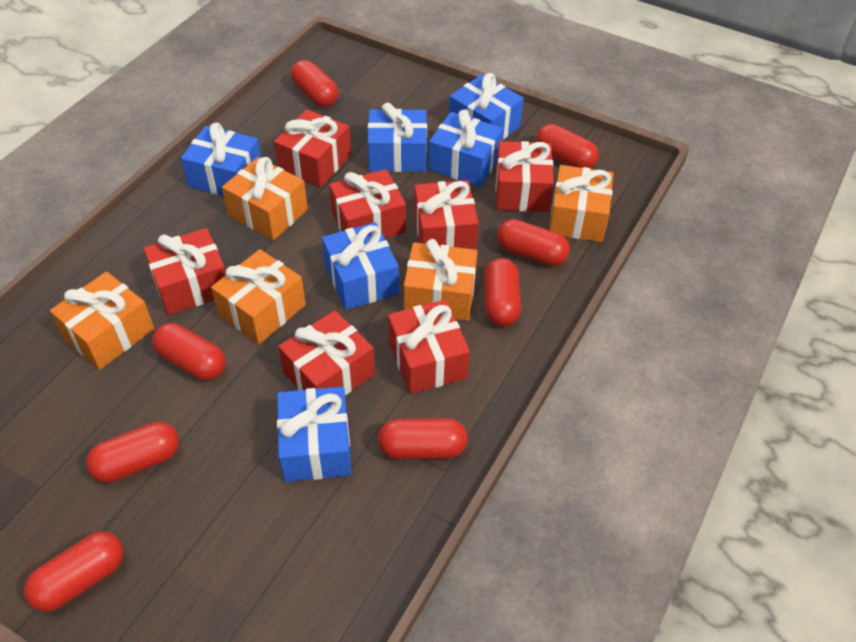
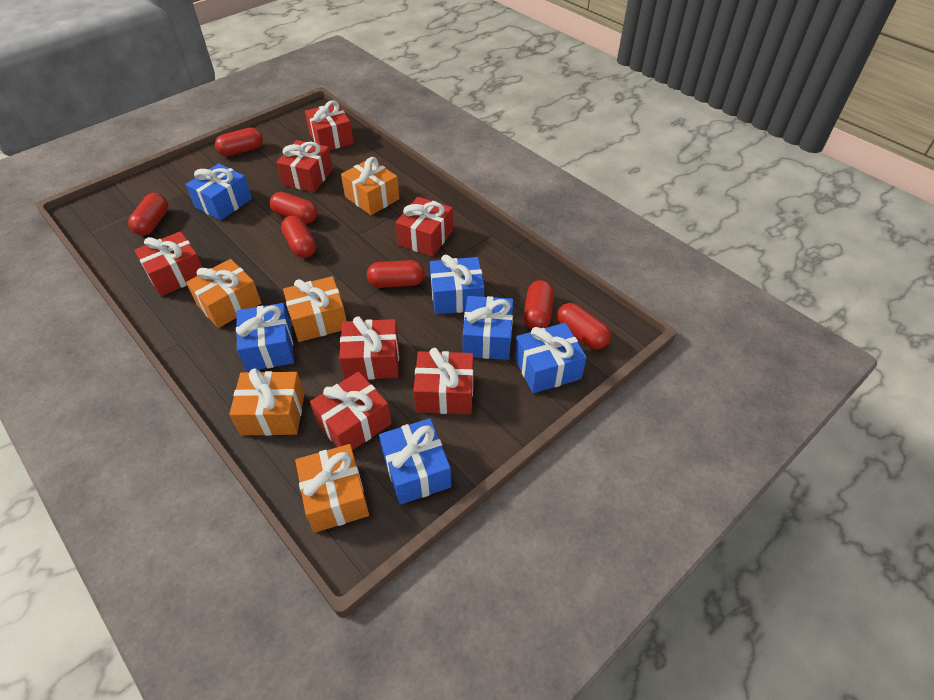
red capsule: 8 -> 7

